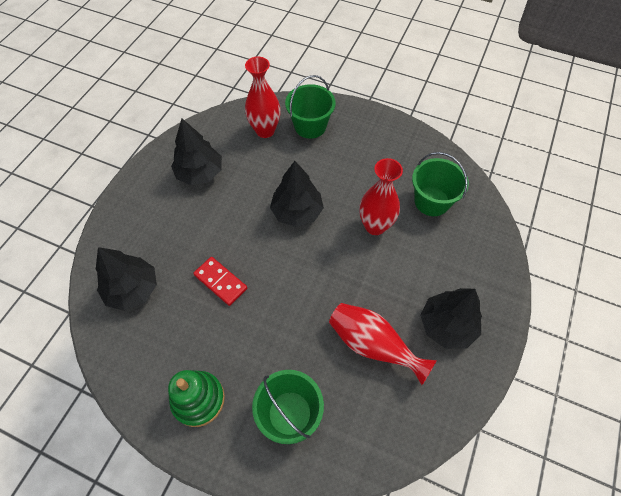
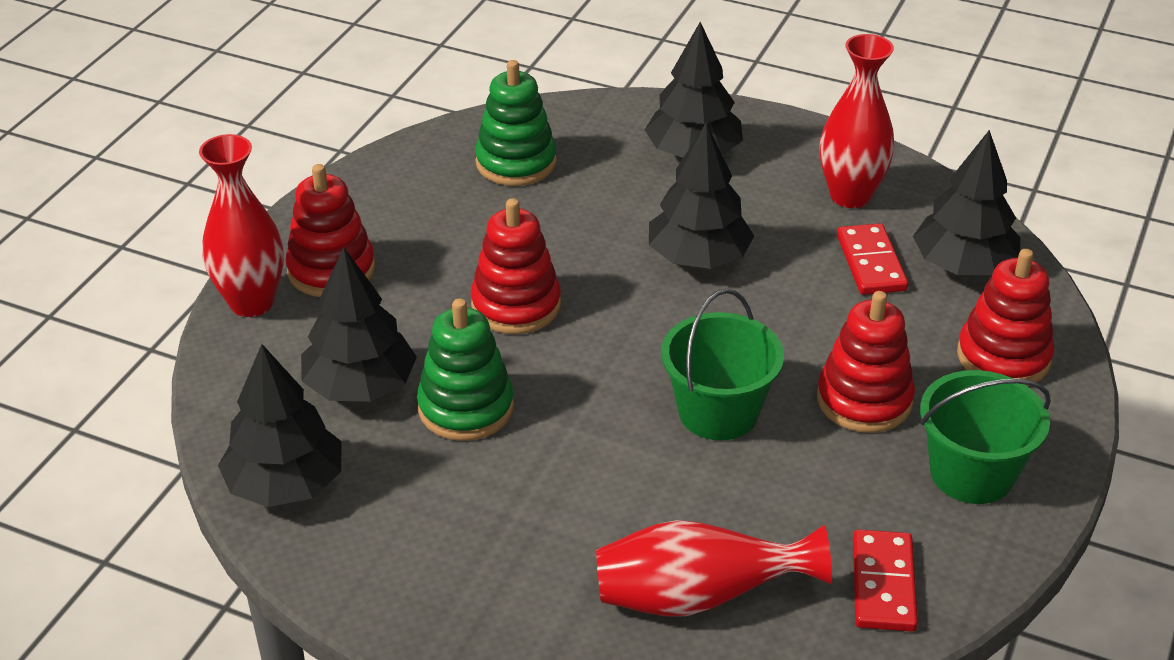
black tree: 4 -> 5
green bucket: 3 -> 2
green stacking toy: 1 -> 2
red domino: 1 -> 2
red stacking toy: 0 -> 4

